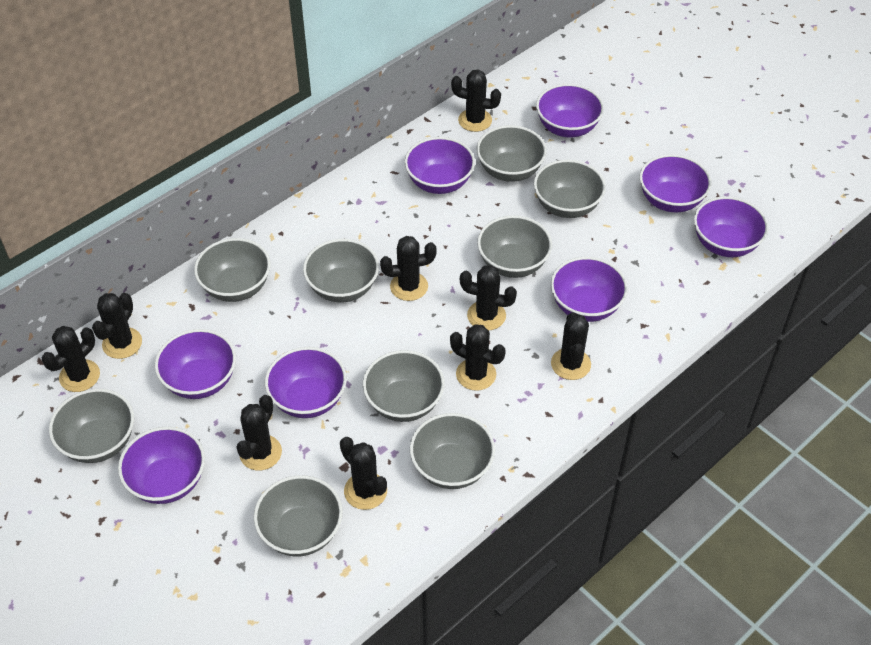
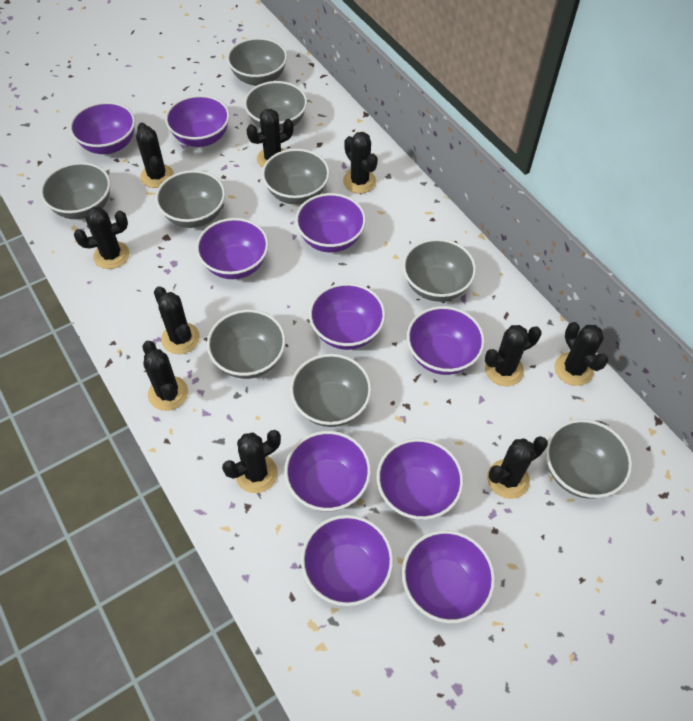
black cactus: 9 -> 10
purple bowl: 8 -> 10

